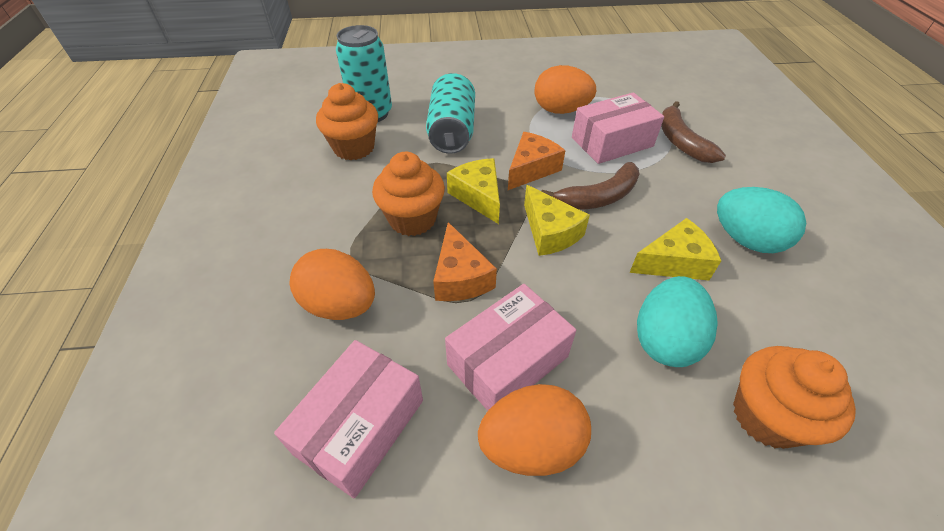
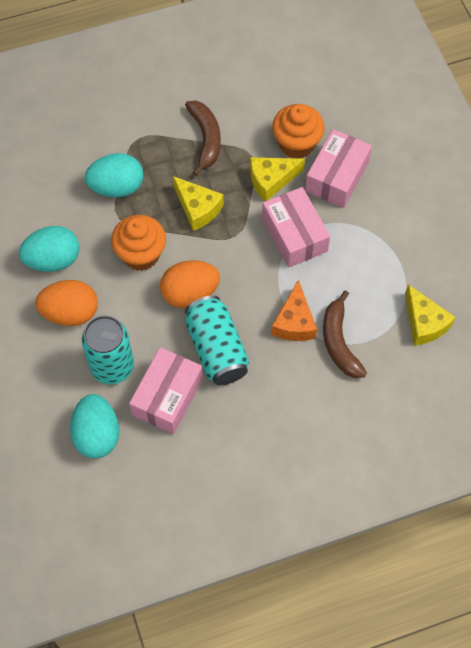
orange cheese: 2 -> 1
orange cupcake: 3 -> 2
orange egg: 3 -> 2
turquoise egg: 2 -> 3

